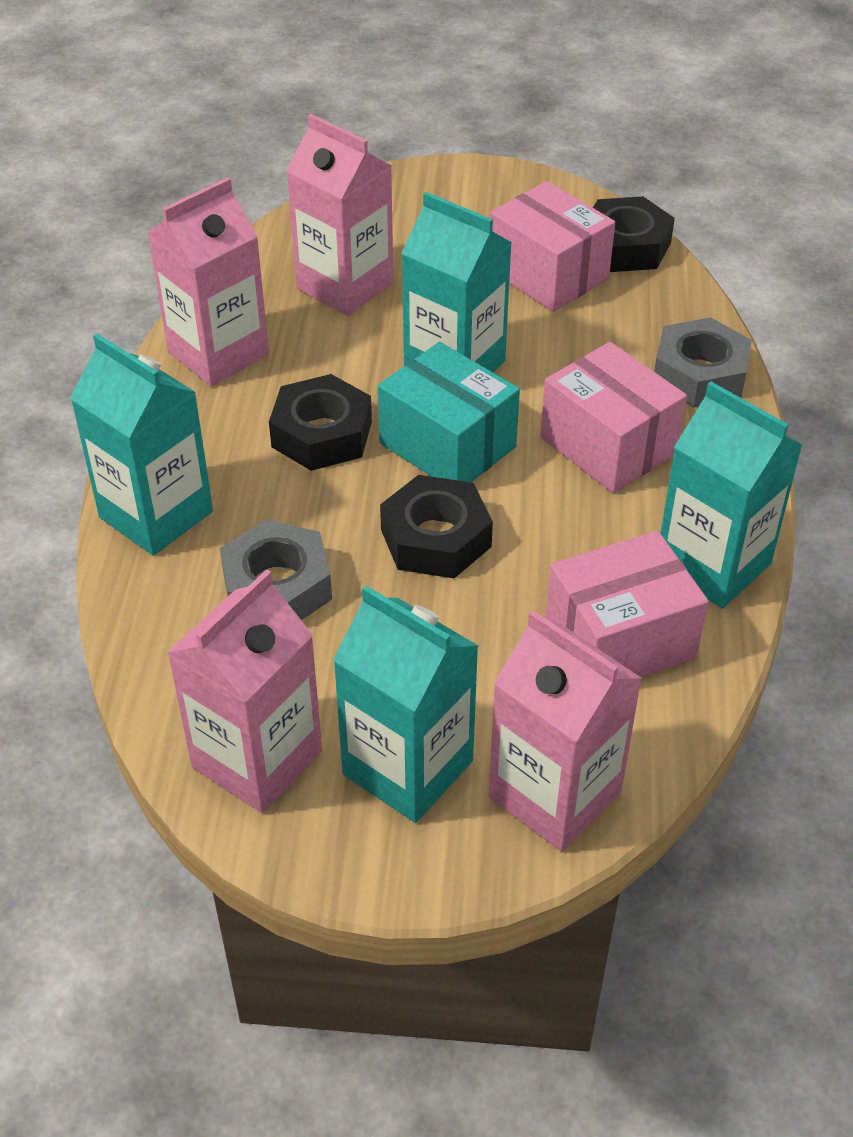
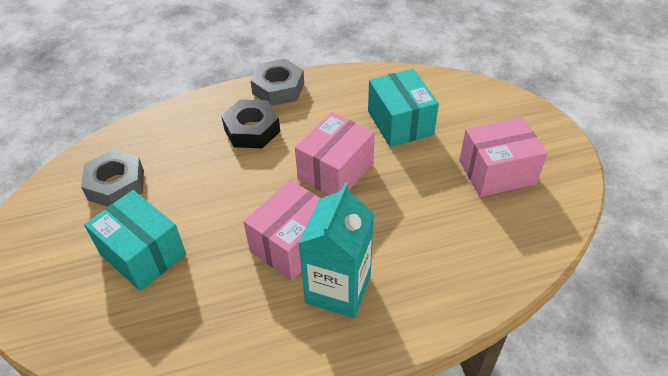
black nut: 3 -> 1
pink carton: 4 -> 0
turquoise box: 1 -> 2
turquoise carton: 4 -> 1

